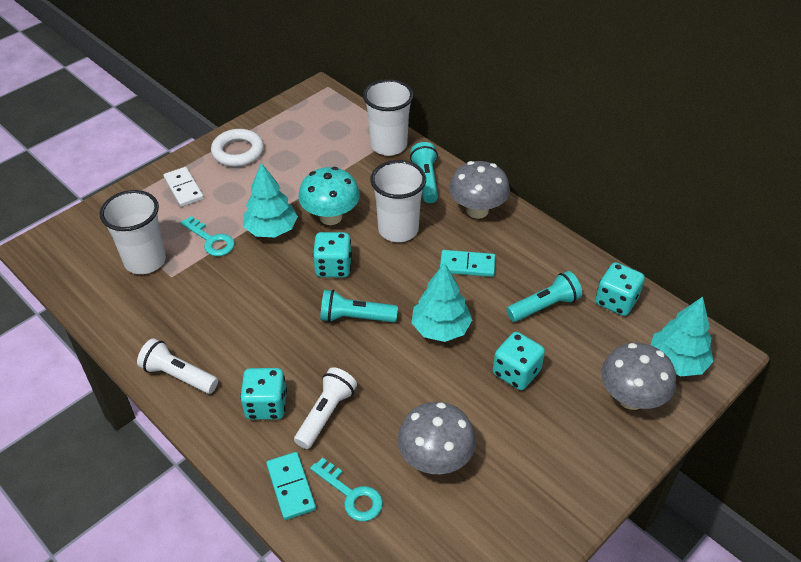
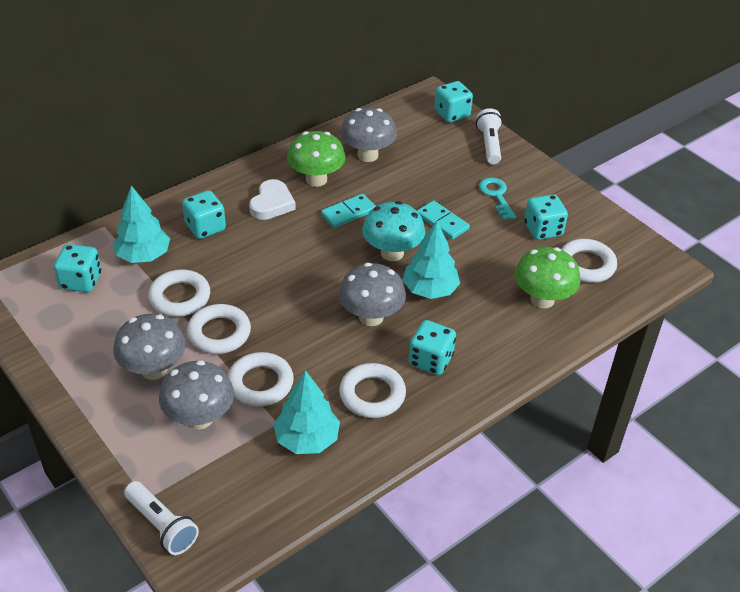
green mushroom: 0 -> 2
grey mushroom: 3 -> 4
turquoise dice: 4 -> 5
turquoise flashlight: 3 -> 0
turquoise key: 2 -> 1
white cup: 3 -> 0
white domino: 1 -> 0
white heart: 0 -> 1
white ring: 1 -> 5

